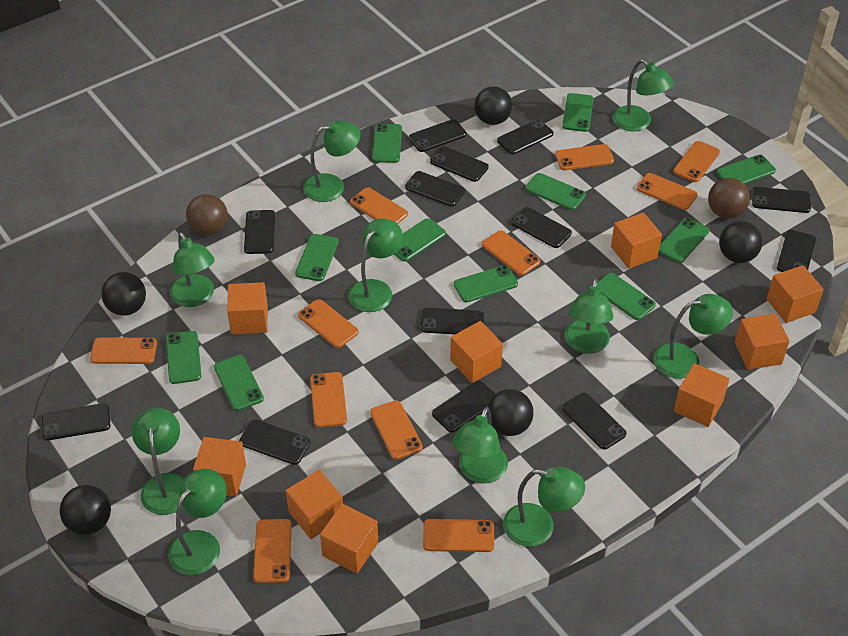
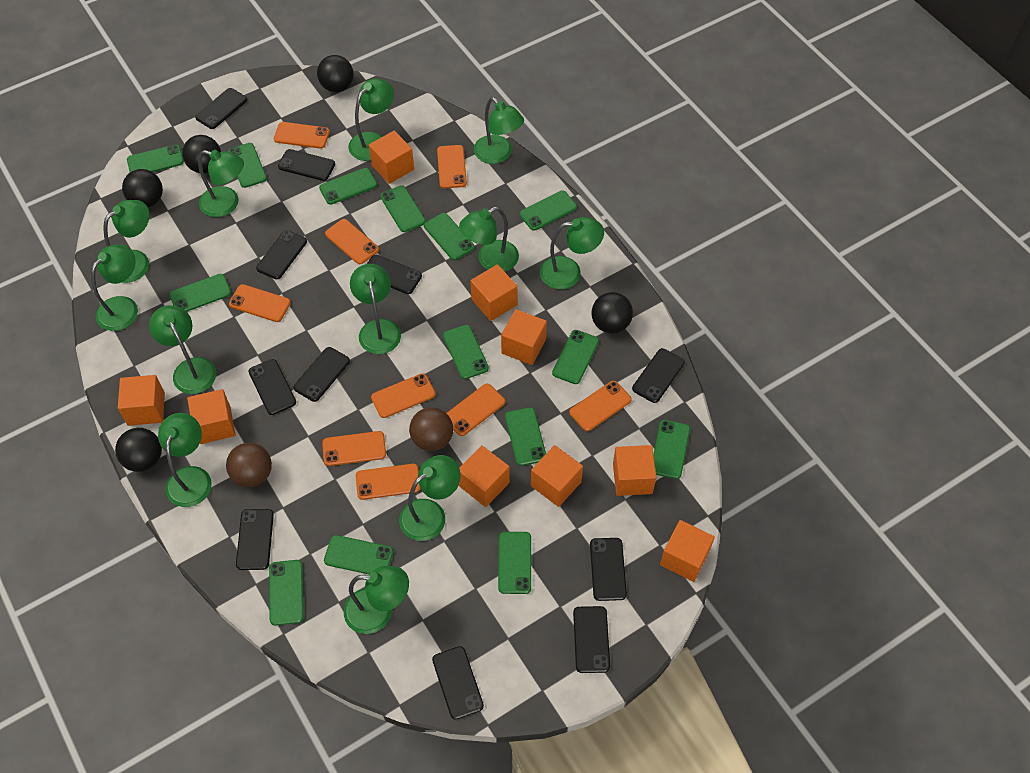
black phone: 13 -> 11
green lamp: 10 -> 12
green phone: 11 -> 14
orange phone: 11 -> 9

